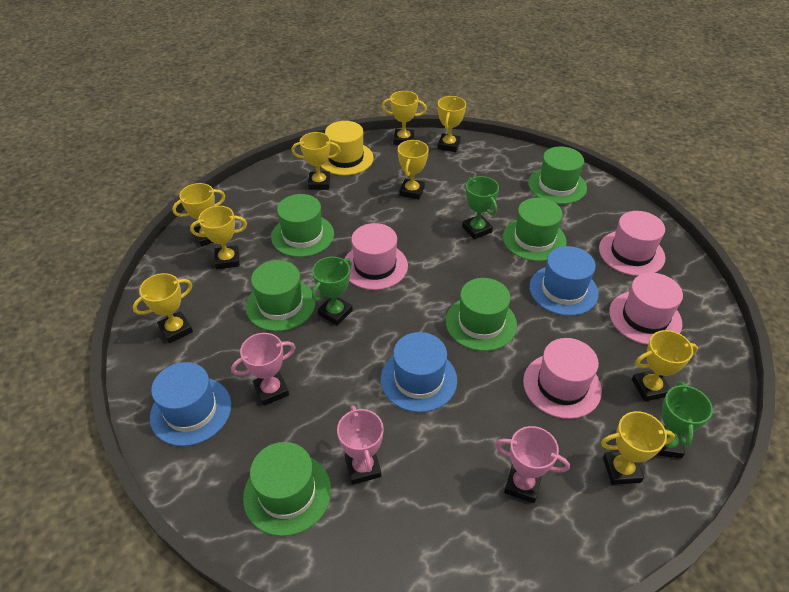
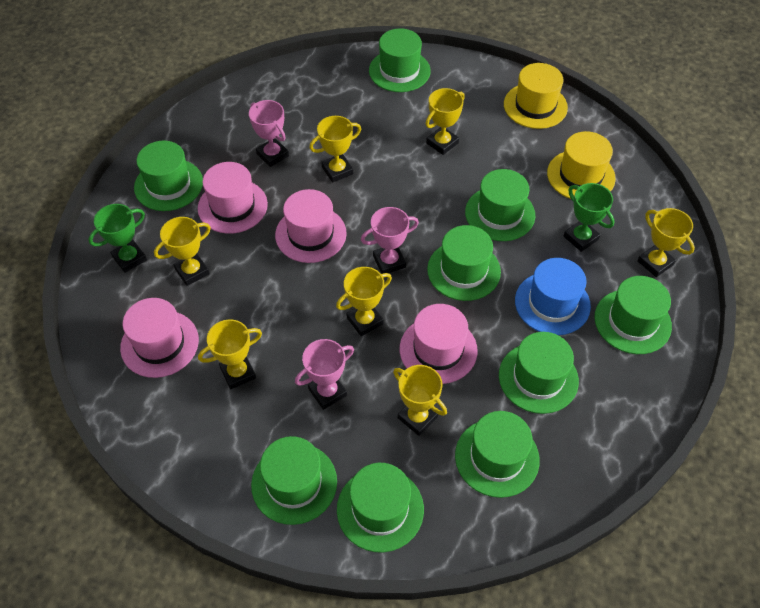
blue hat: 3 -> 1
green hat: 6 -> 9
green trophy: 3 -> 2
yellow hat: 1 -> 2
yellow trophy: 9 -> 7

